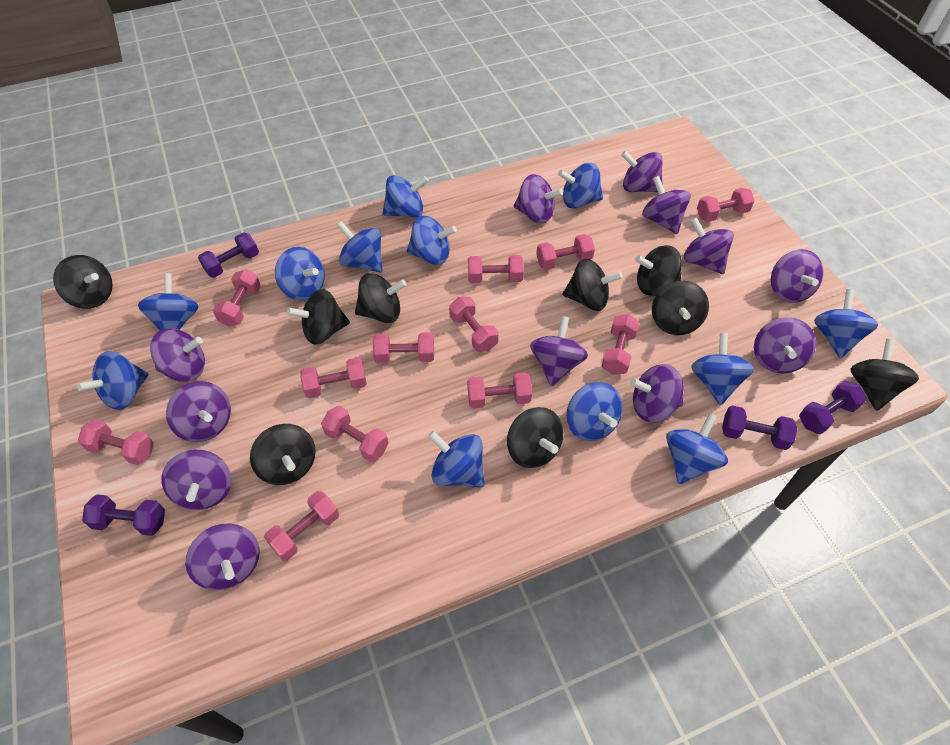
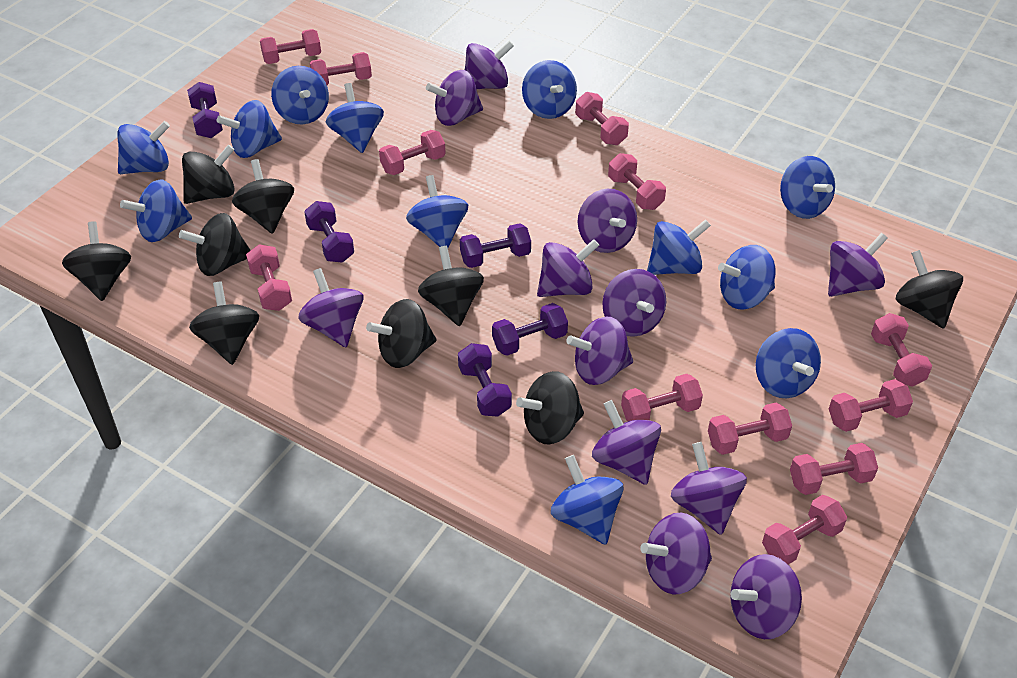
purple dumbbell: 4 -> 5

